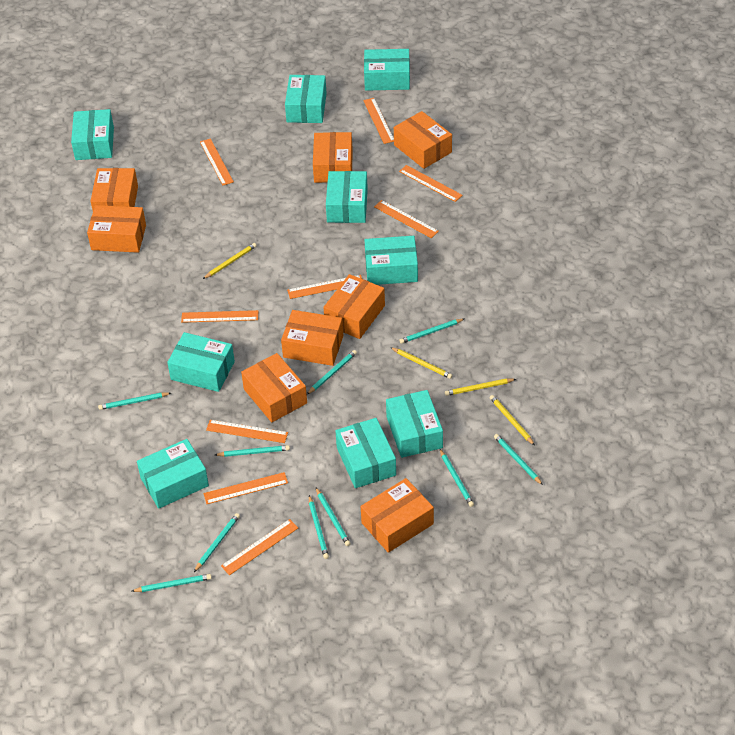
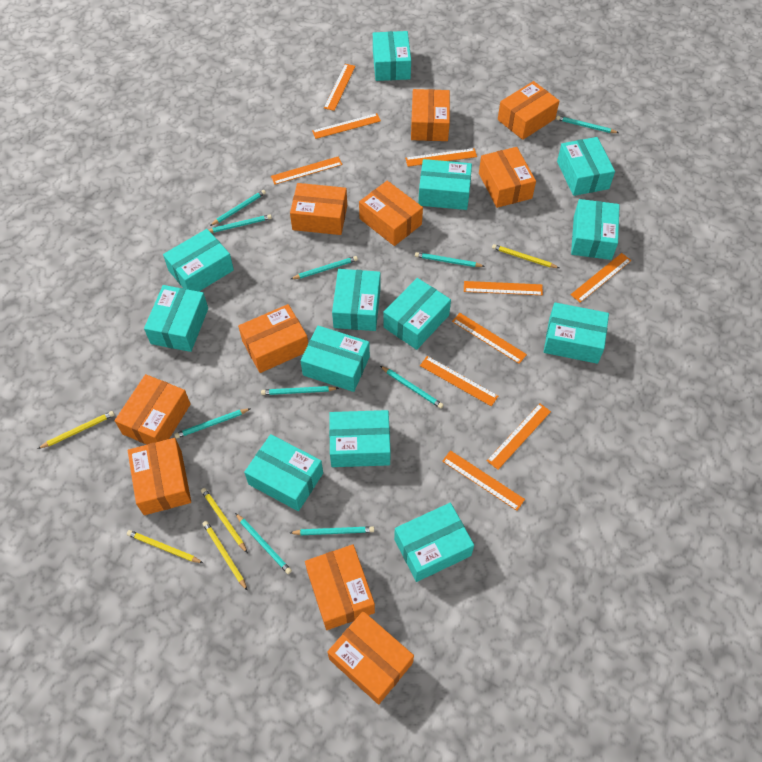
orange box: 8 -> 10
orange ruler: 9 -> 10
turquoise box: 9 -> 13
yellow pencil: 4 -> 5

